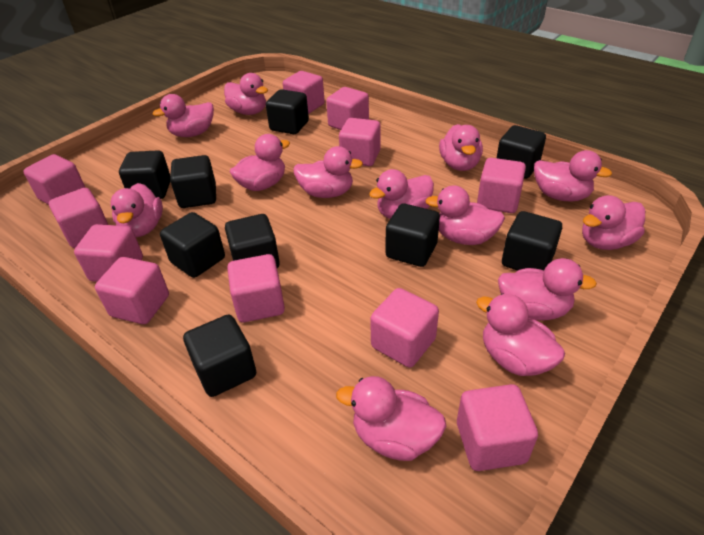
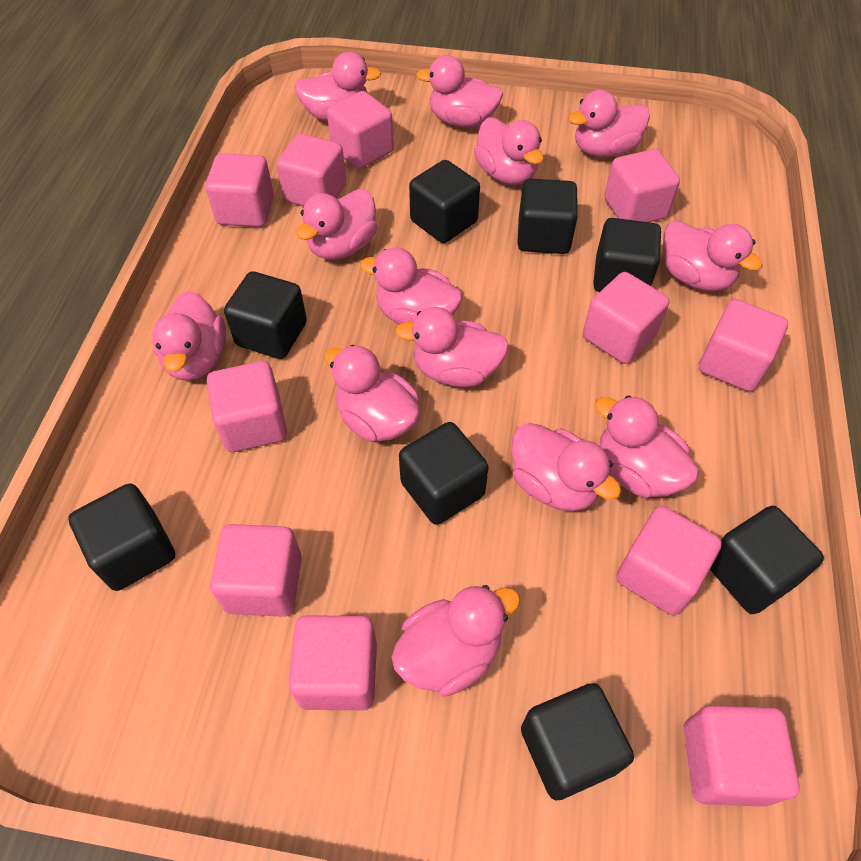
black cube: 9 -> 8

